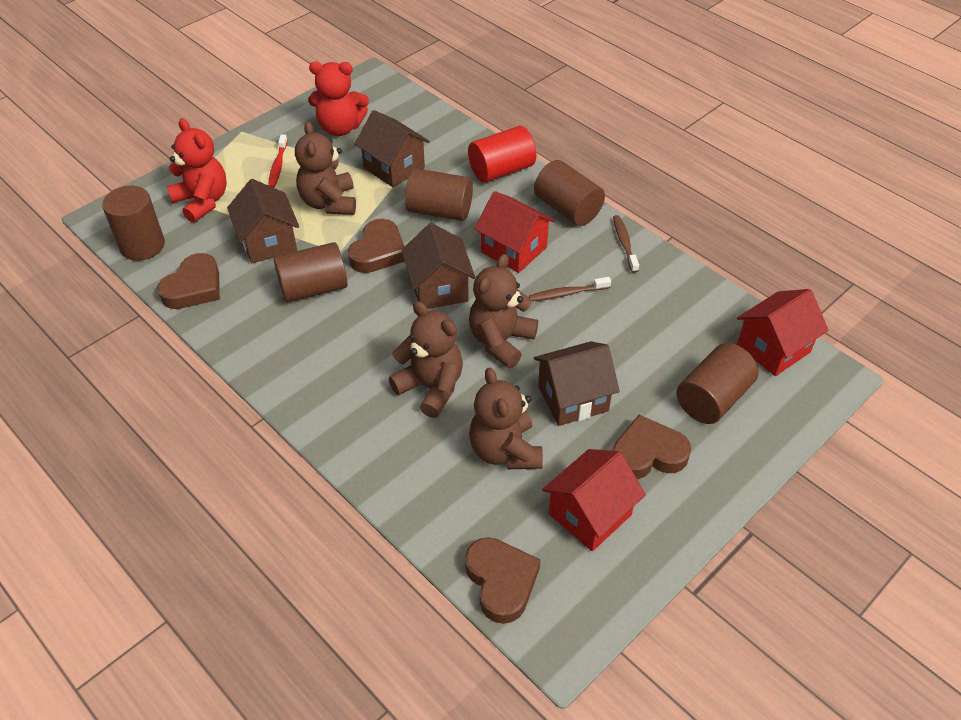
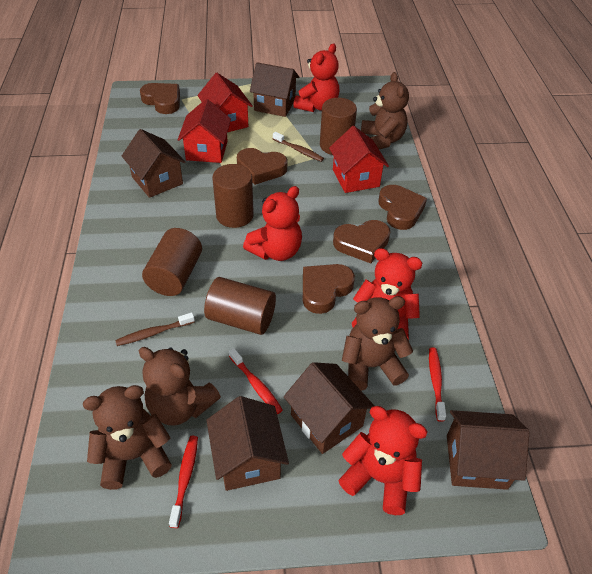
brown cylinder: 5 -> 4
brown heart: 4 -> 5
brown house: 4 -> 5
red cylinder: 1 -> 0
red teddy bear: 2 -> 4
red toothbrush: 1 -> 3

